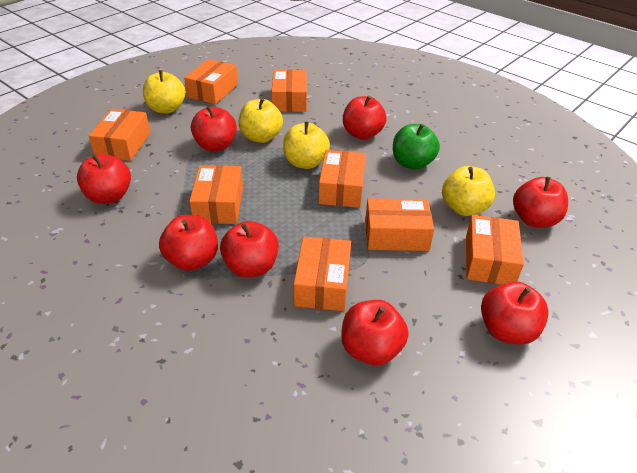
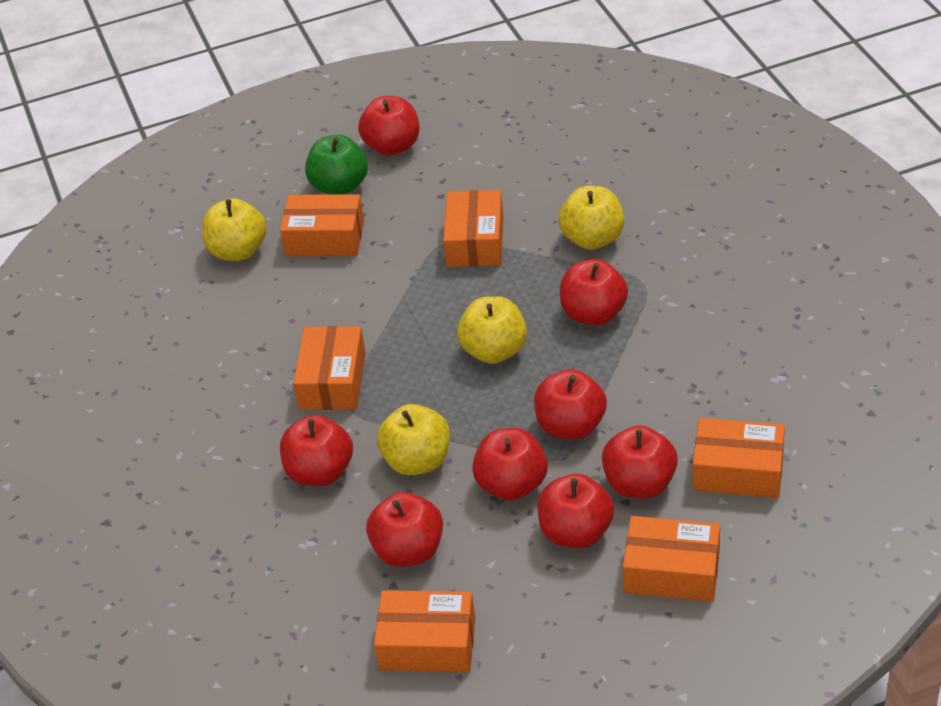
orange box: 8 -> 6

